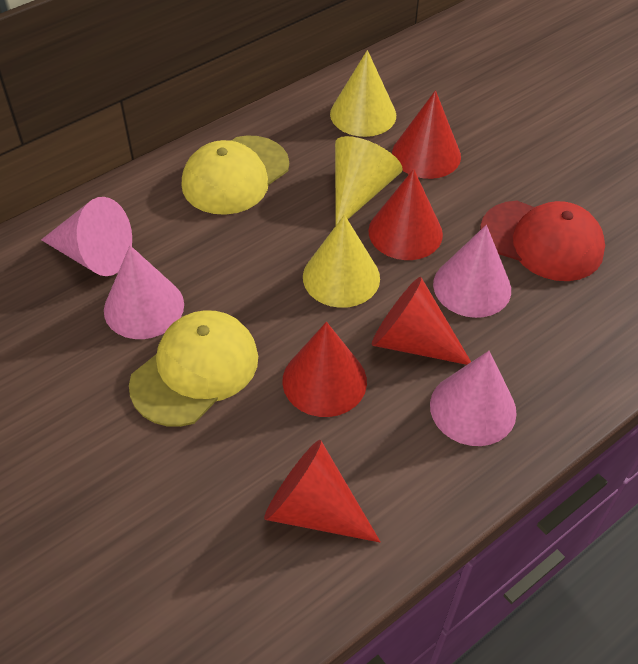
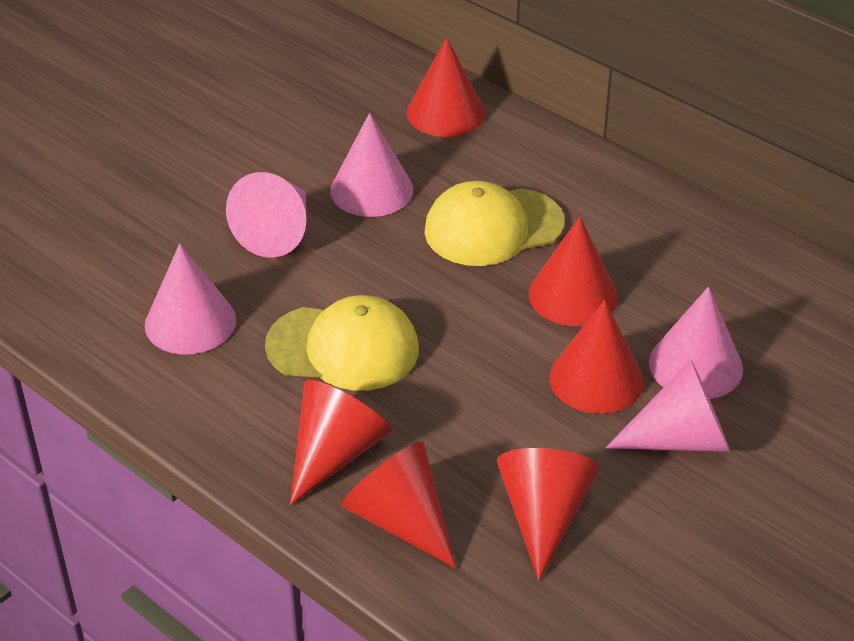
pink cone: 4 -> 5
red cap: 1 -> 0
red cone: 5 -> 6
yellow cone: 3 -> 0

